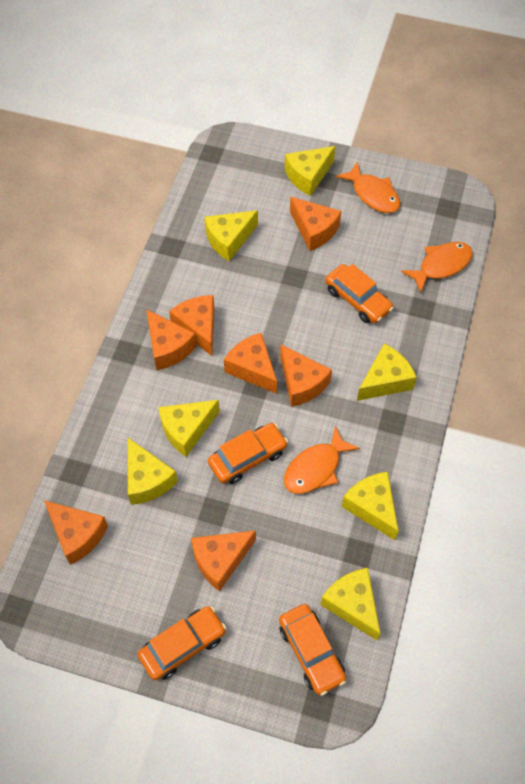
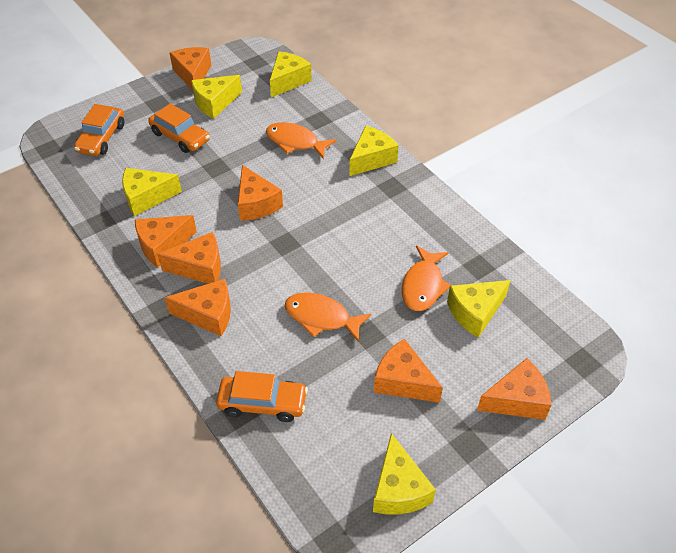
orange car: 4 -> 3
yellow cheese: 7 -> 6

